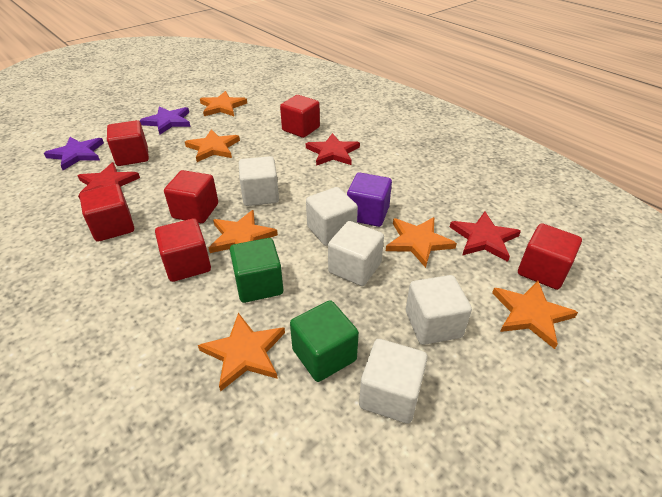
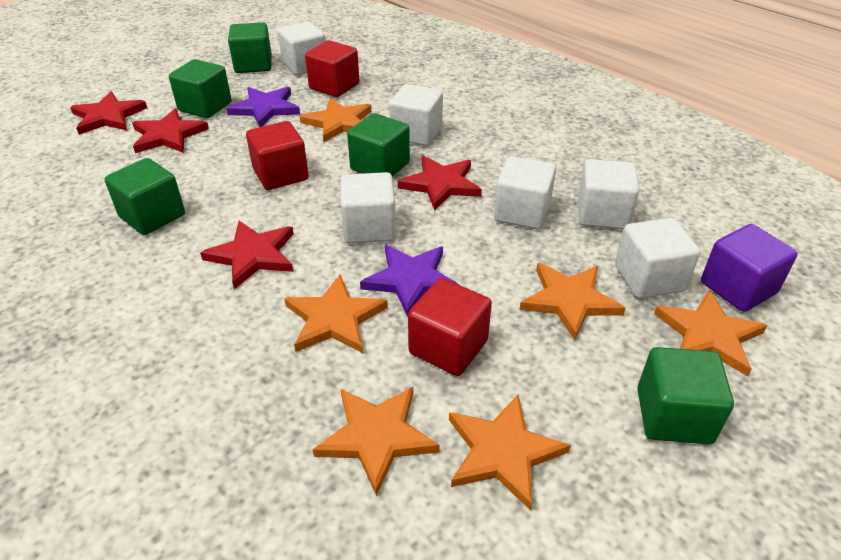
green cube: 2 -> 5
red cube: 6 -> 3
red star: 3 -> 4
white cube: 5 -> 6

